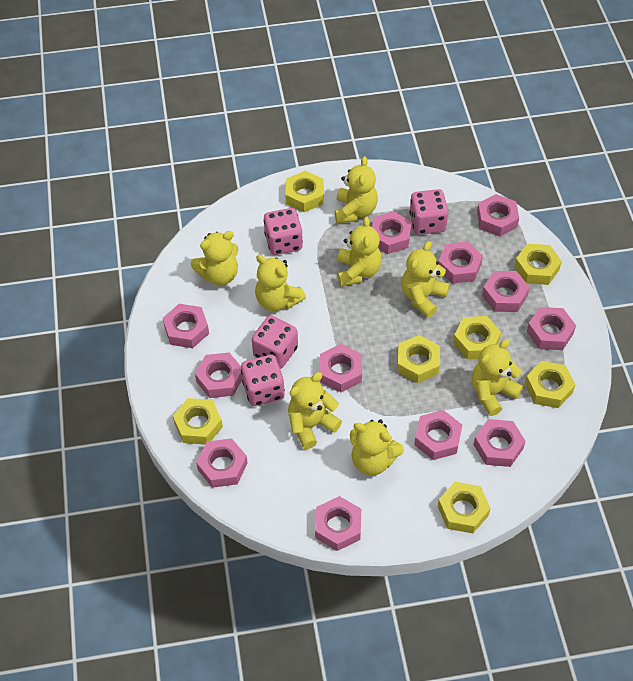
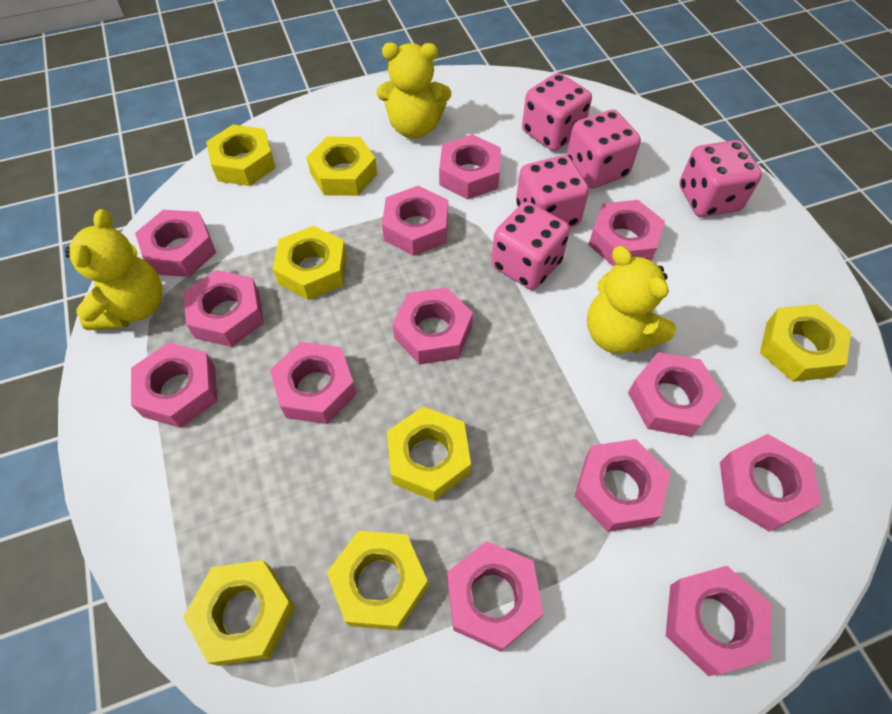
pink dice: 4 -> 5
pink nut: 12 -> 13
yellow teddy bear: 8 -> 3

